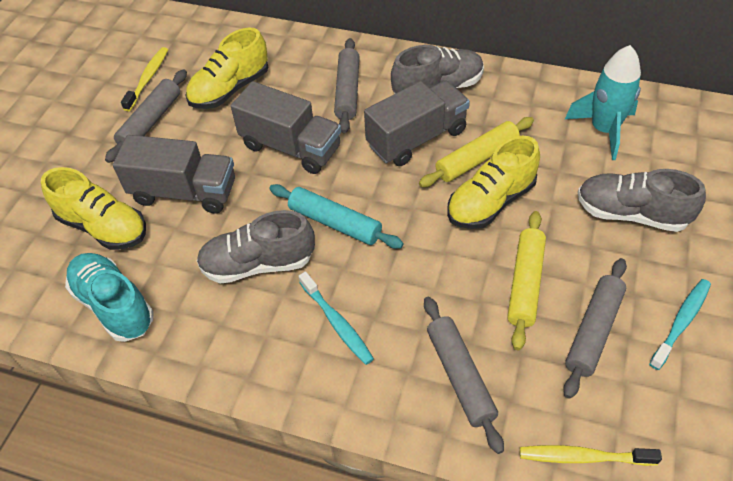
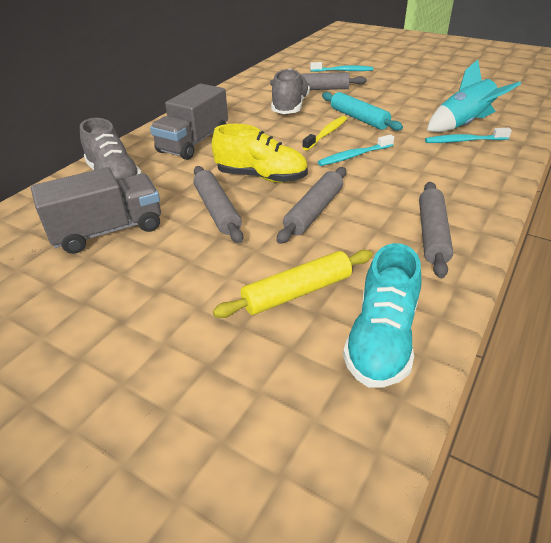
grey shoe: 3 -> 2
grey truck: 3 -> 2
turquoise toothbrush: 2 -> 3
yellow rolling pin: 2 -> 1
yellow shoe: 3 -> 1
yellow toothbrush: 2 -> 1

